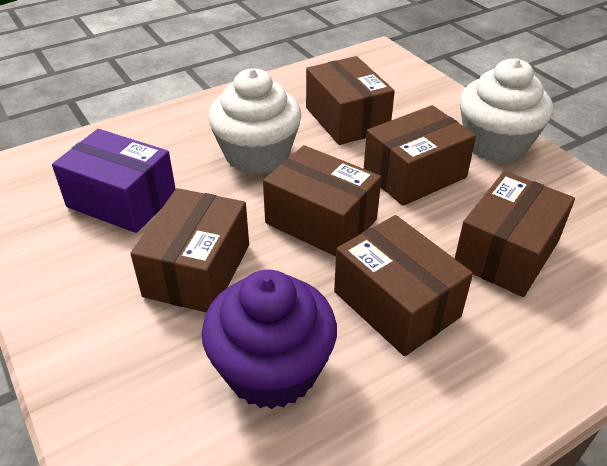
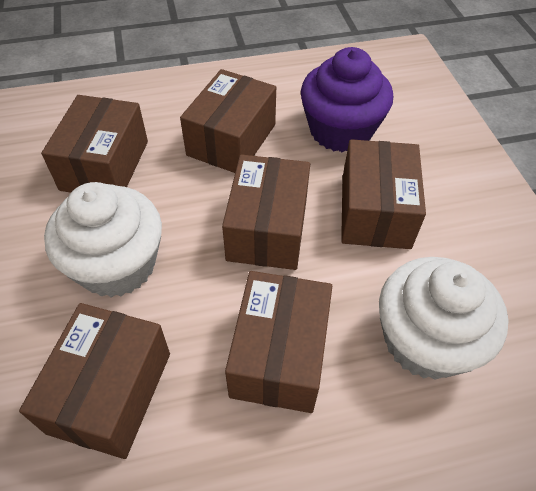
purple box: 1 -> 0

